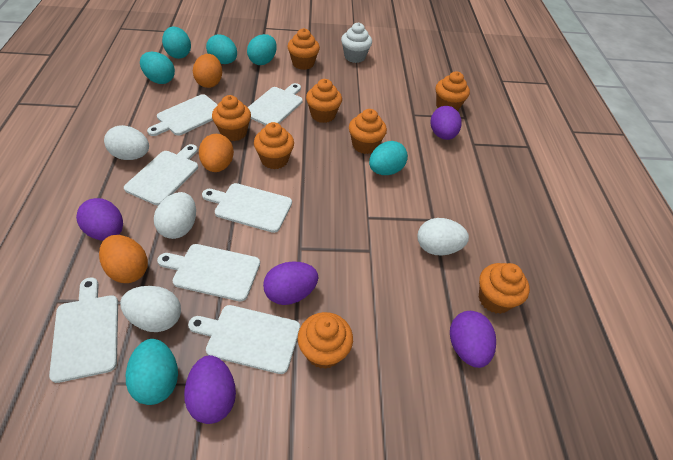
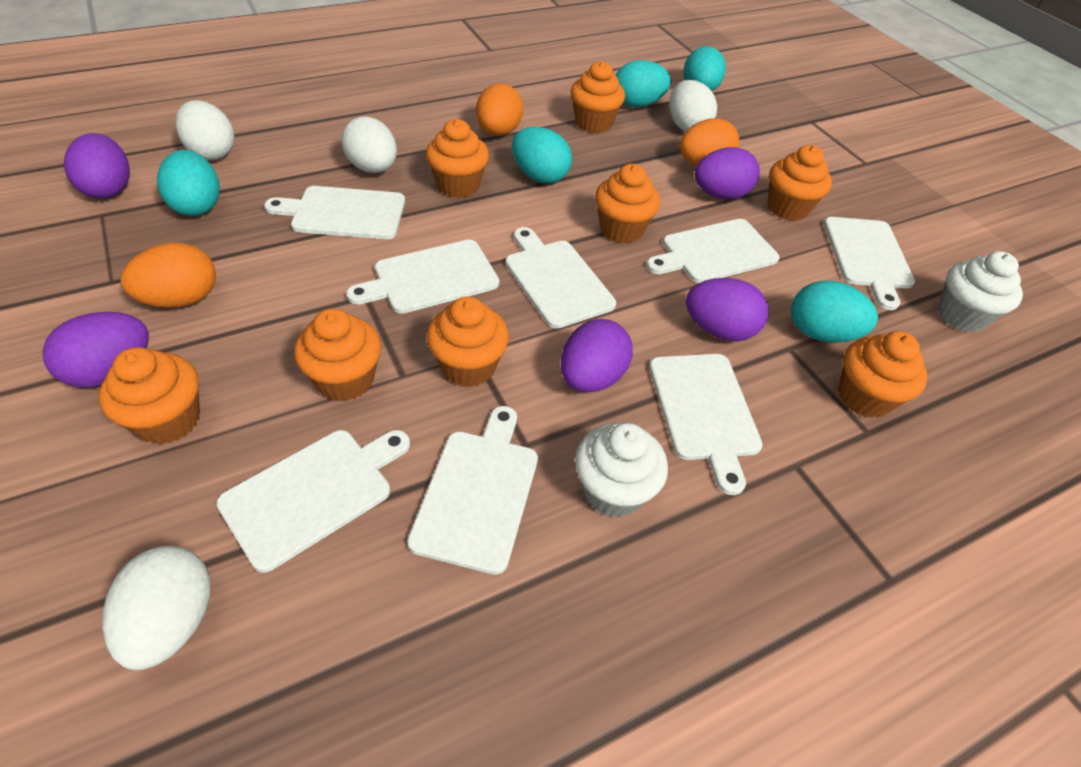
turquoise egg: 6 -> 5
white cupcake: 1 -> 2
white cutting board: 7 -> 8

